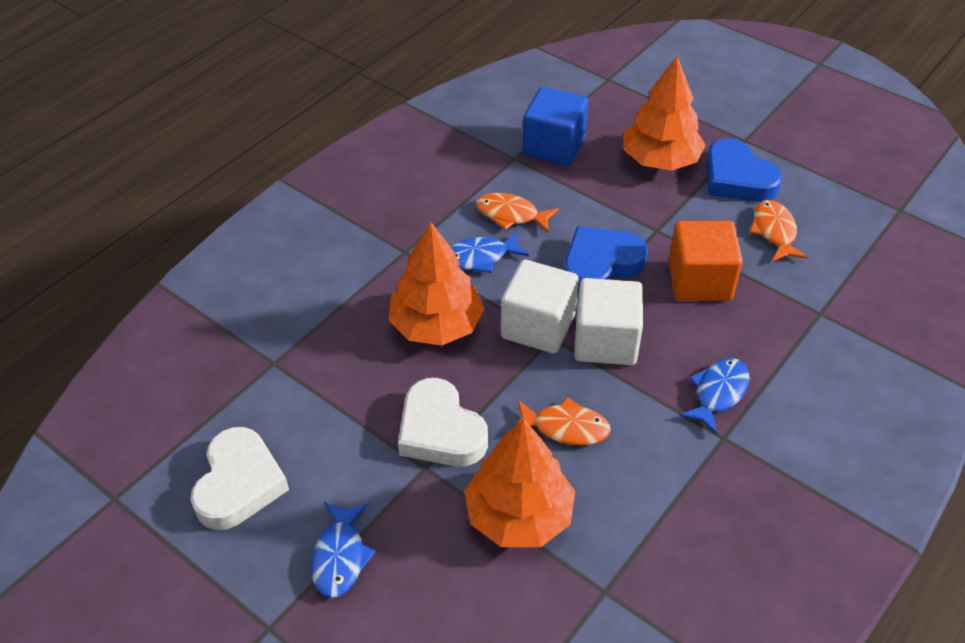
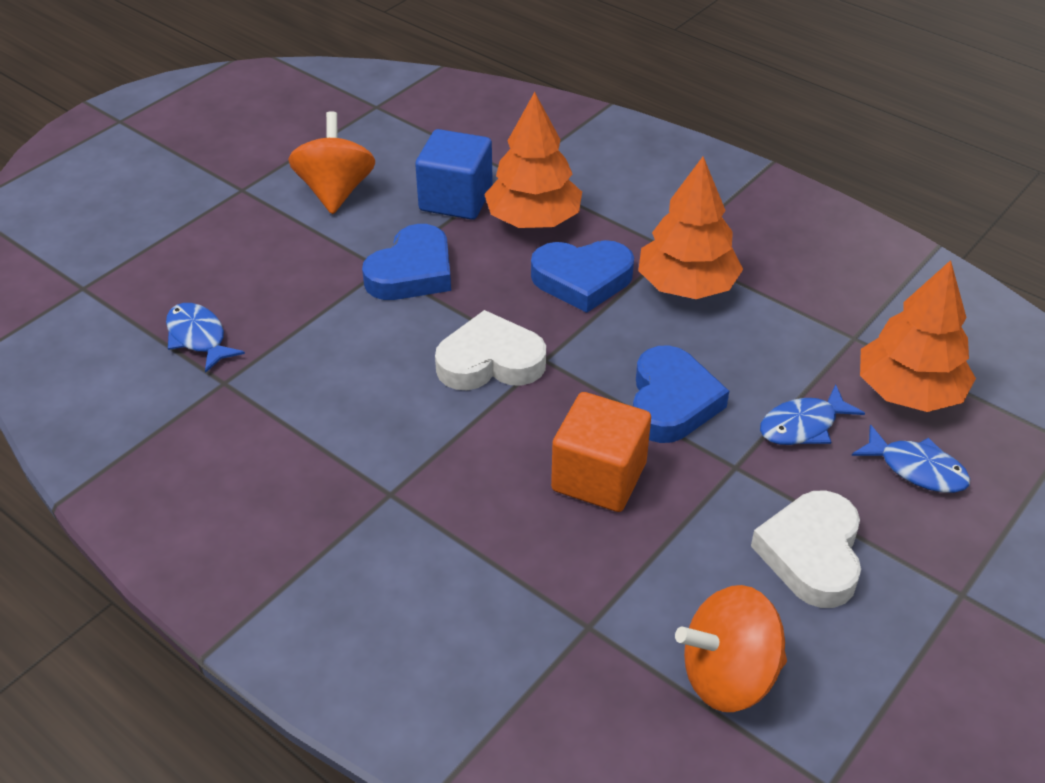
blue heart: 2 -> 3
orange fish: 3 -> 0
orange spinning top: 0 -> 2
white cube: 2 -> 0

